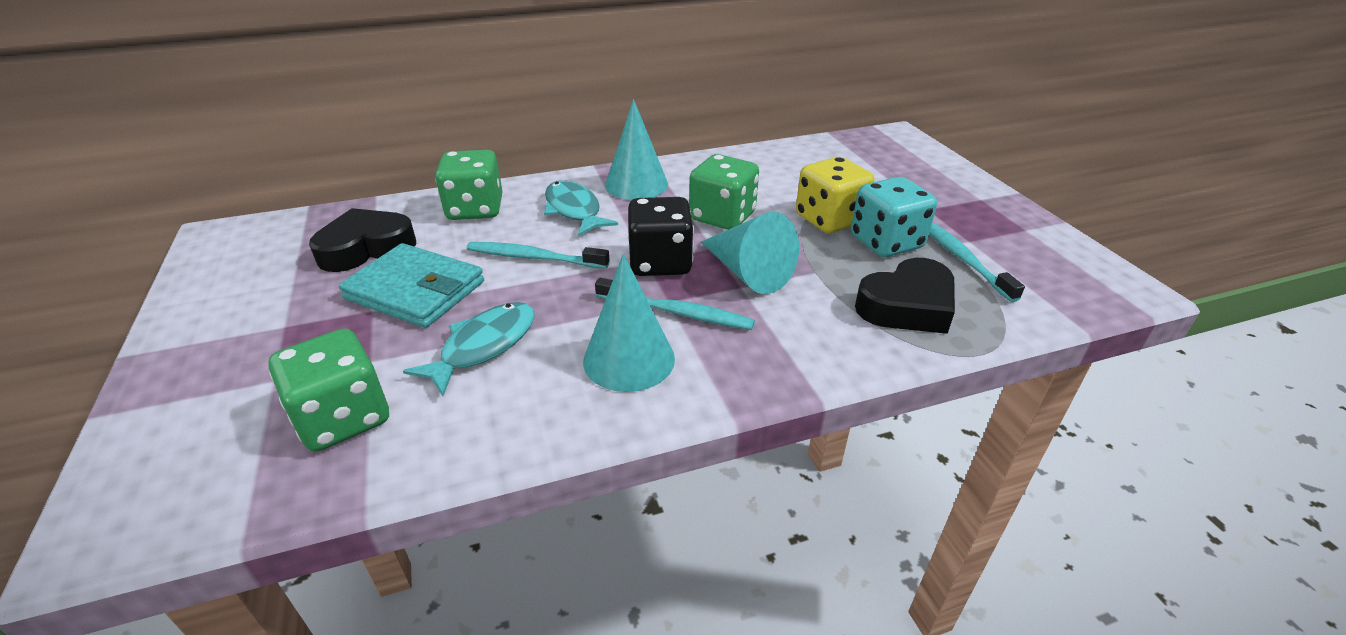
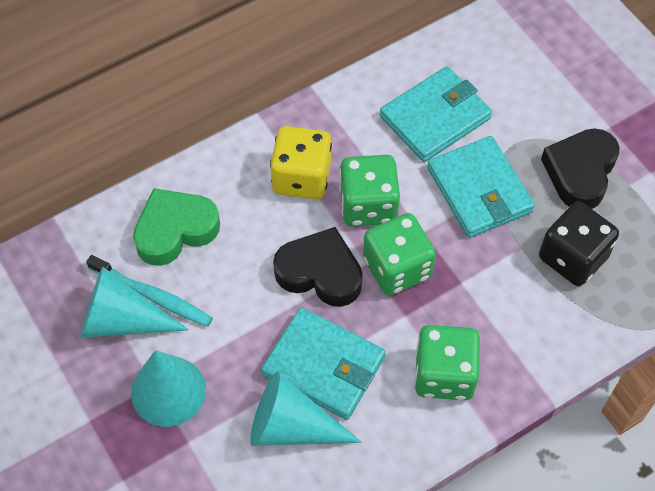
green heart: 0 -> 1
turquoise dice: 1 -> 0
turquoise fish: 2 -> 0
turquoise toothbrush: 3 -> 1
turquoise wallet: 1 -> 3

